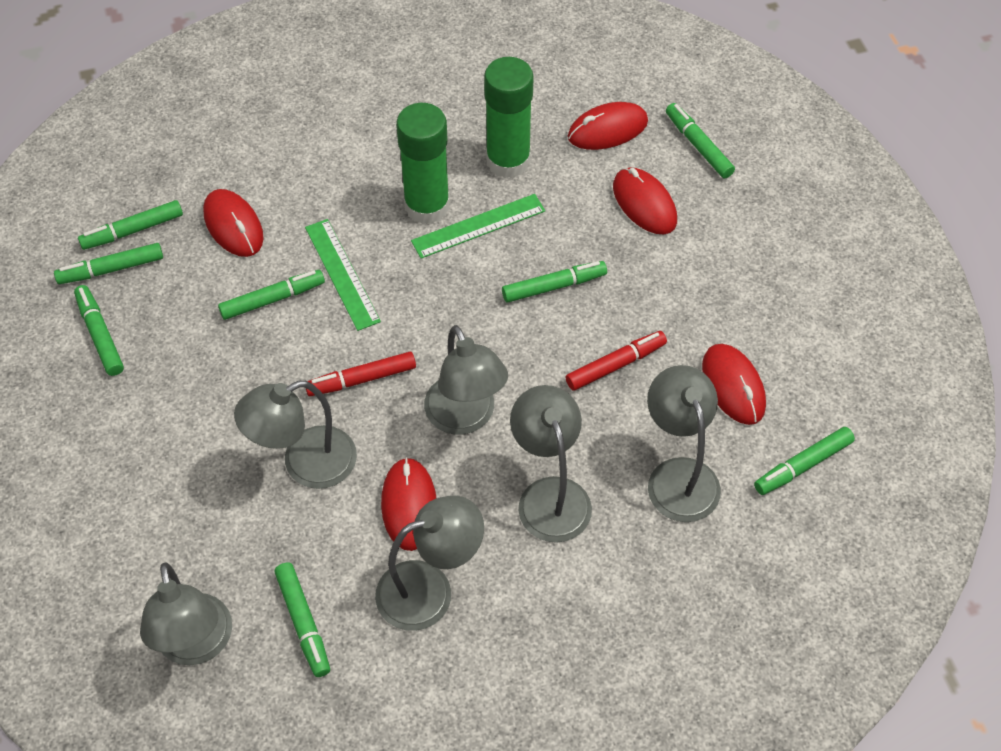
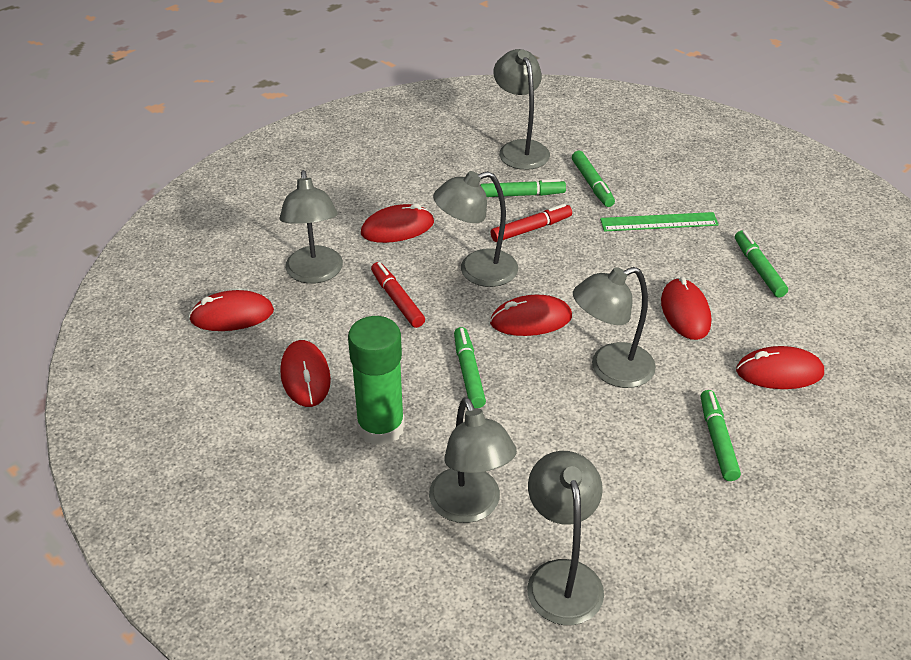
green glue stick: 2 -> 1
green marker: 8 -> 5
green ruler: 2 -> 1
red mouse: 5 -> 6

